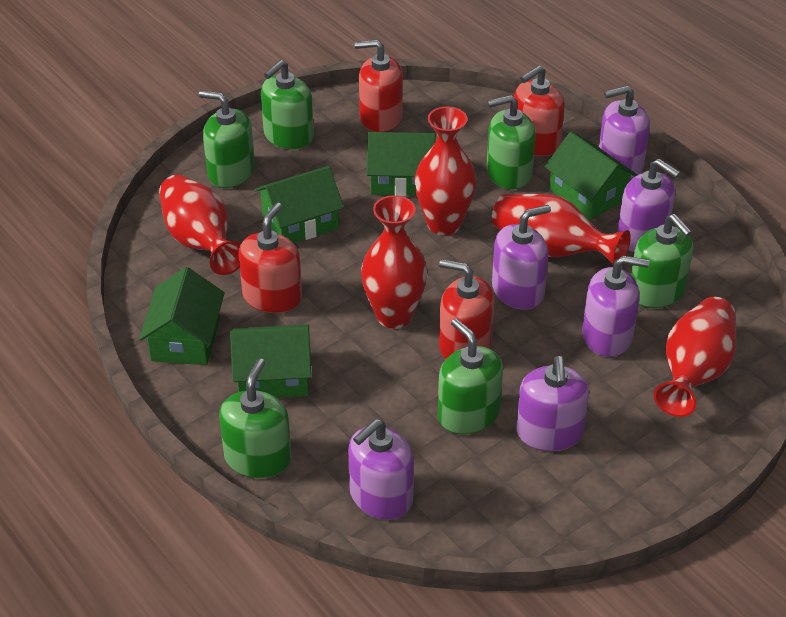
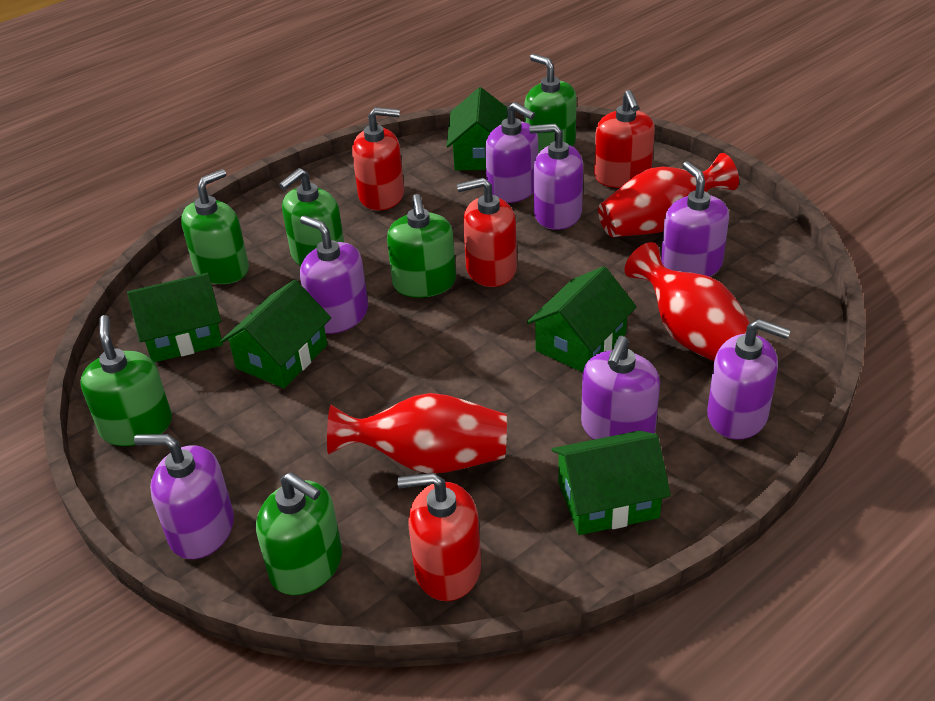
purple soap dispenser: 6 -> 7
red vase: 5 -> 3

